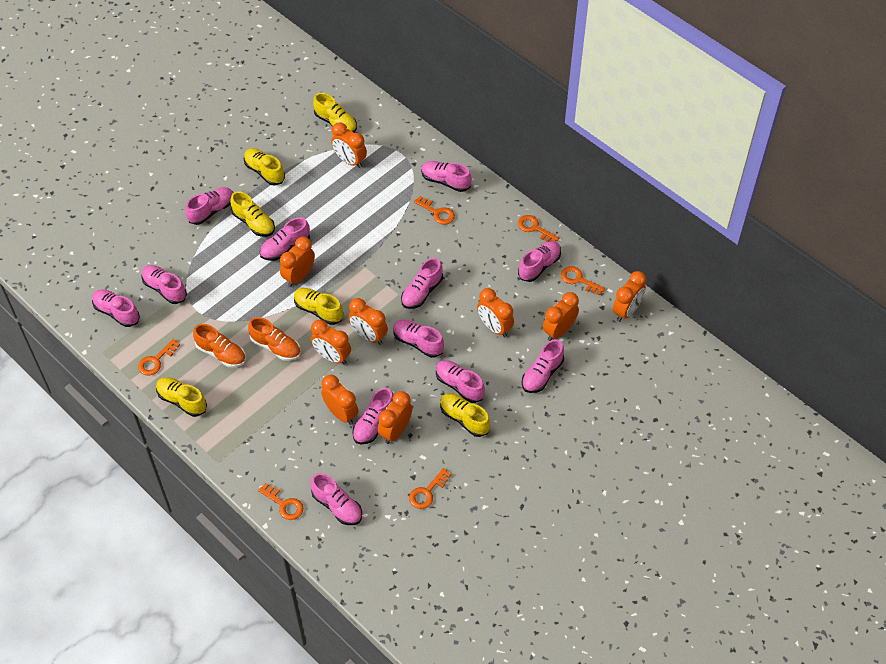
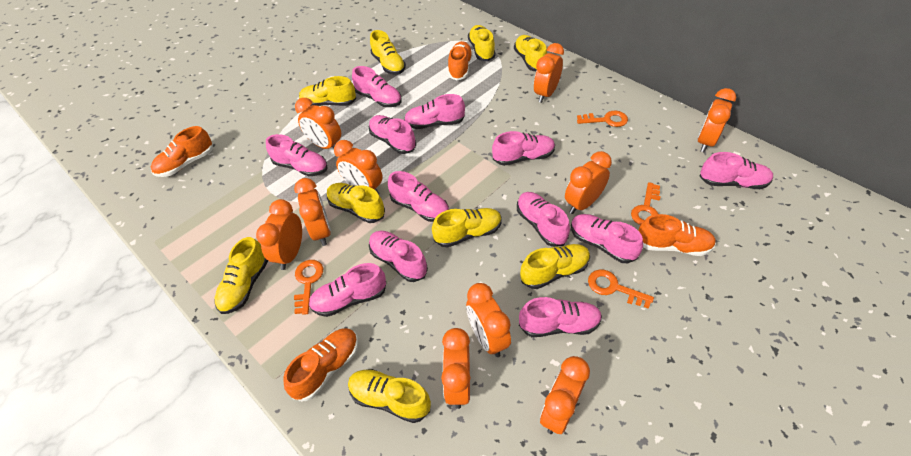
orange clock: 9 -> 10
orange key: 6 -> 4
orange shoe: 2 -> 4
yellow shoe: 6 -> 9

